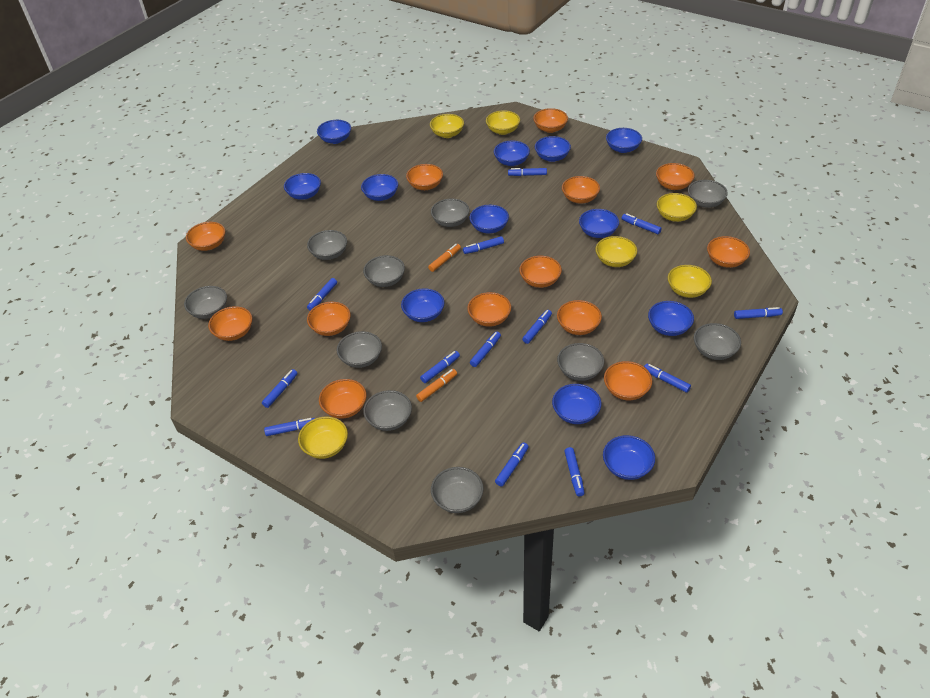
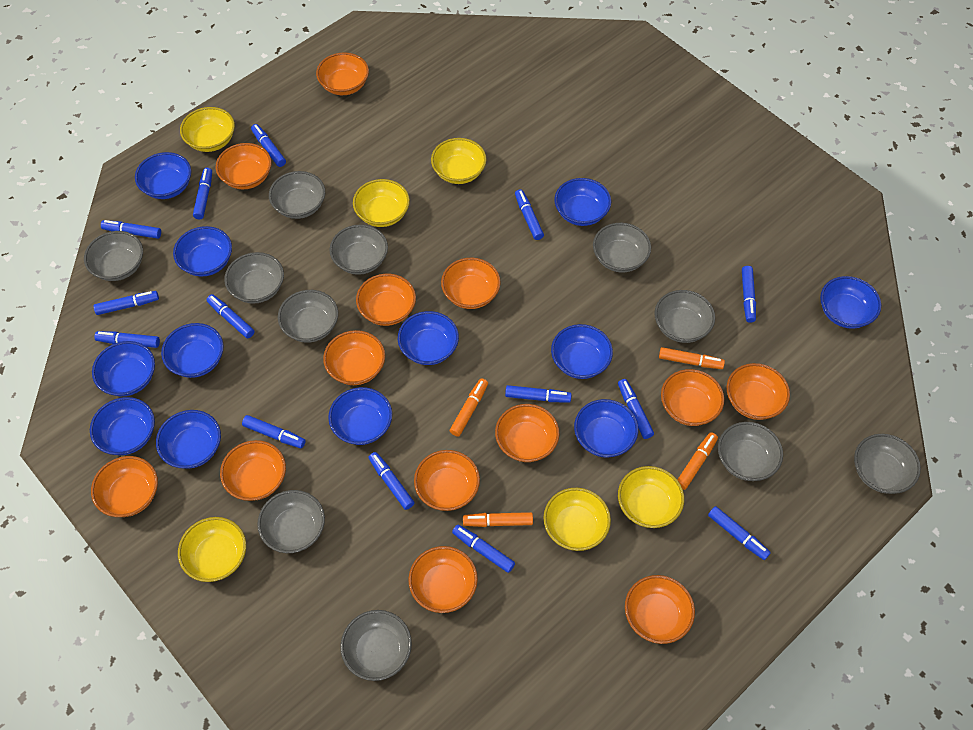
blue marker: 13 -> 14
grey bowl: 10 -> 11
orange marker: 2 -> 4

